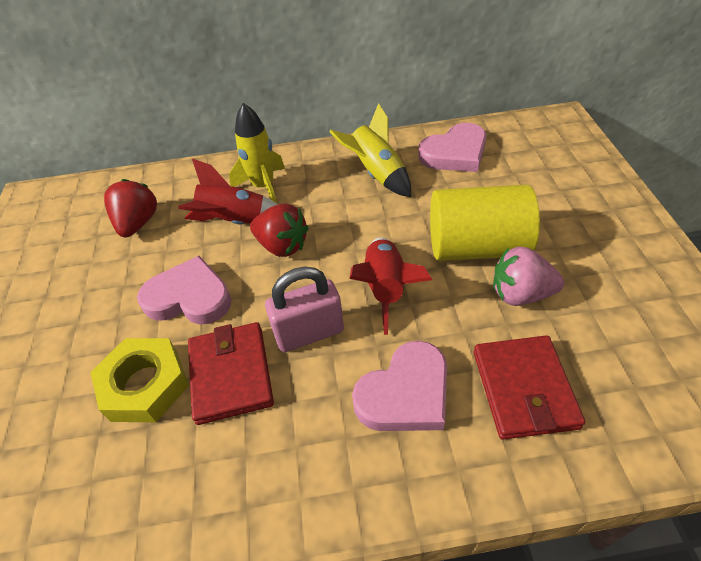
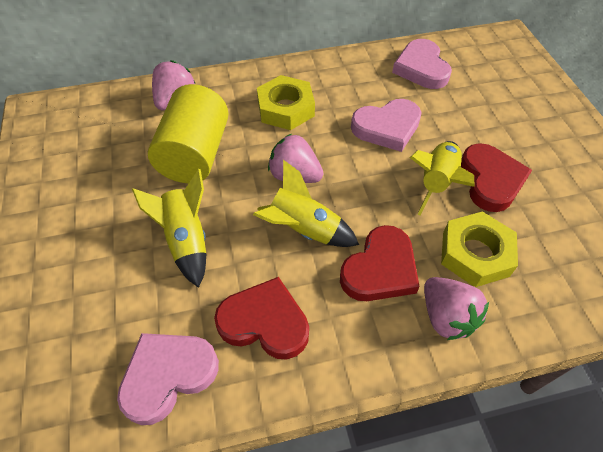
pink padlock: 1 -> 0
pink strawberry: 1 -> 3
red heart: 0 -> 3
red rocket: 2 -> 0
red strawberry: 2 -> 0
red wallet: 2 -> 0
yellow nut: 1 -> 2
yellow rocket: 2 -> 3

